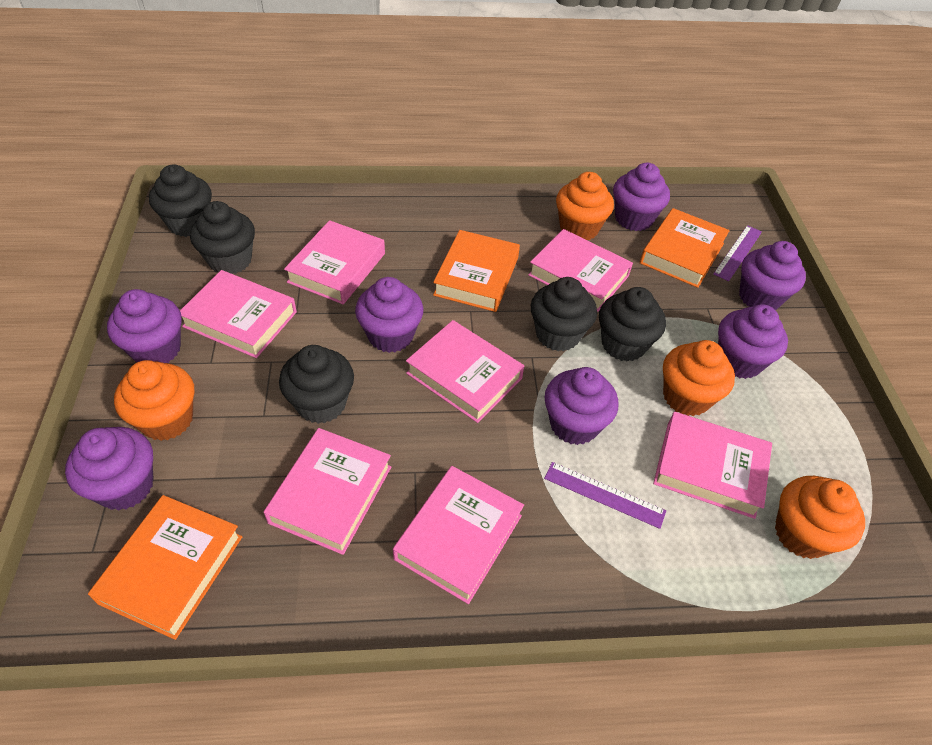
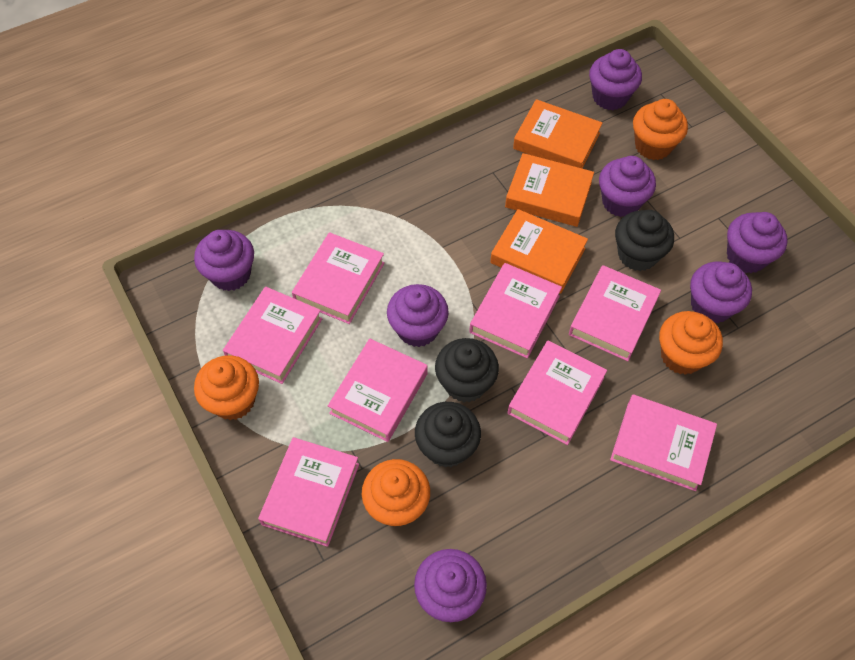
black cupcake: 5 -> 3
pink book: 7 -> 8
purple ruler: 2 -> 0

